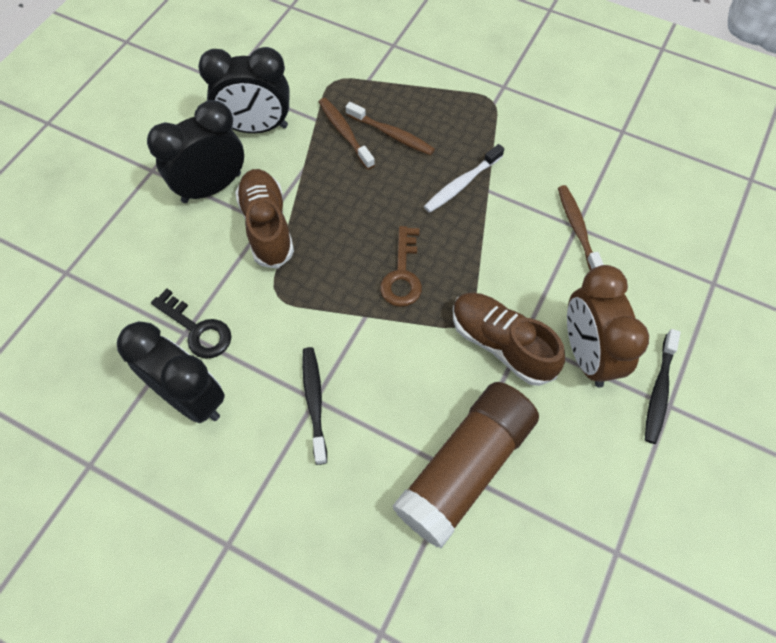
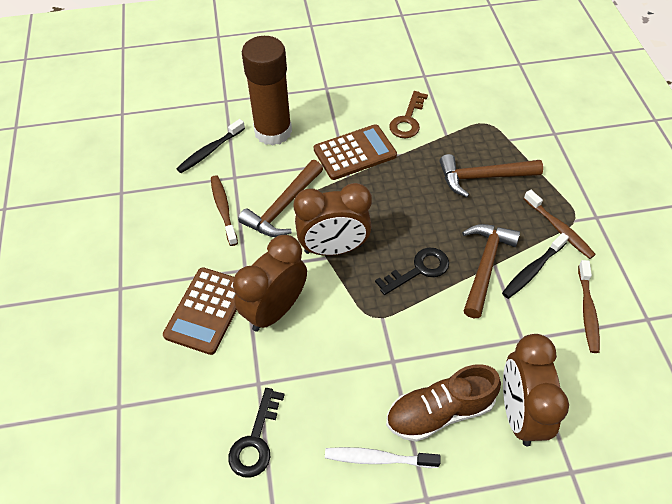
black clock: 3 -> 0
black key: 1 -> 2
brown calculator: 0 -> 2
brown clock: 1 -> 3
brown hammer: 0 -> 3
brown shoe: 2 -> 1

